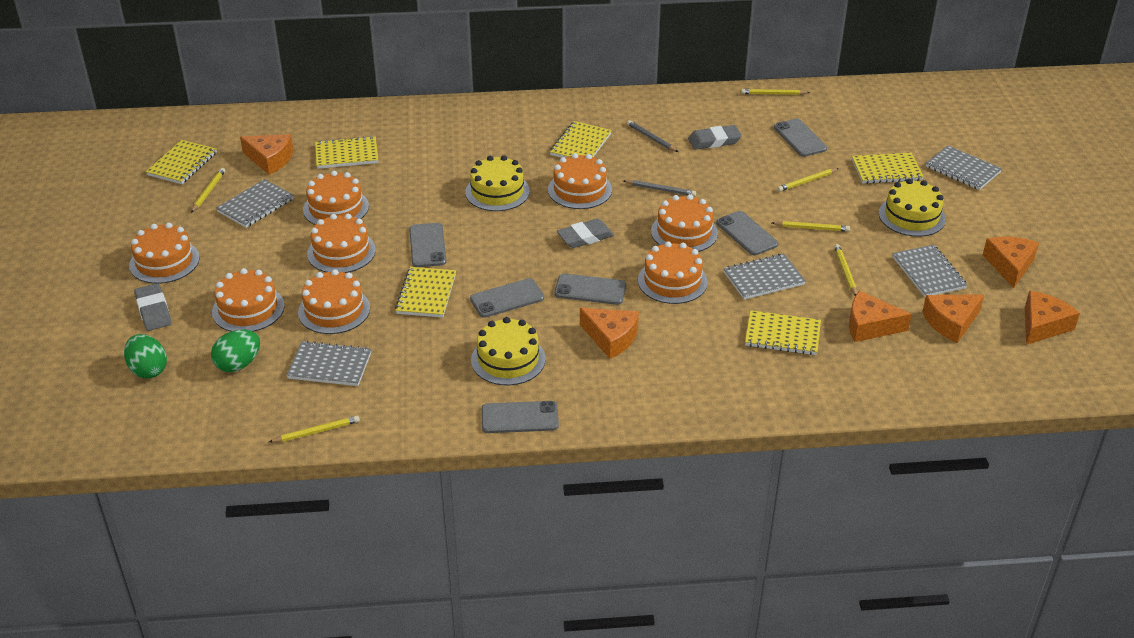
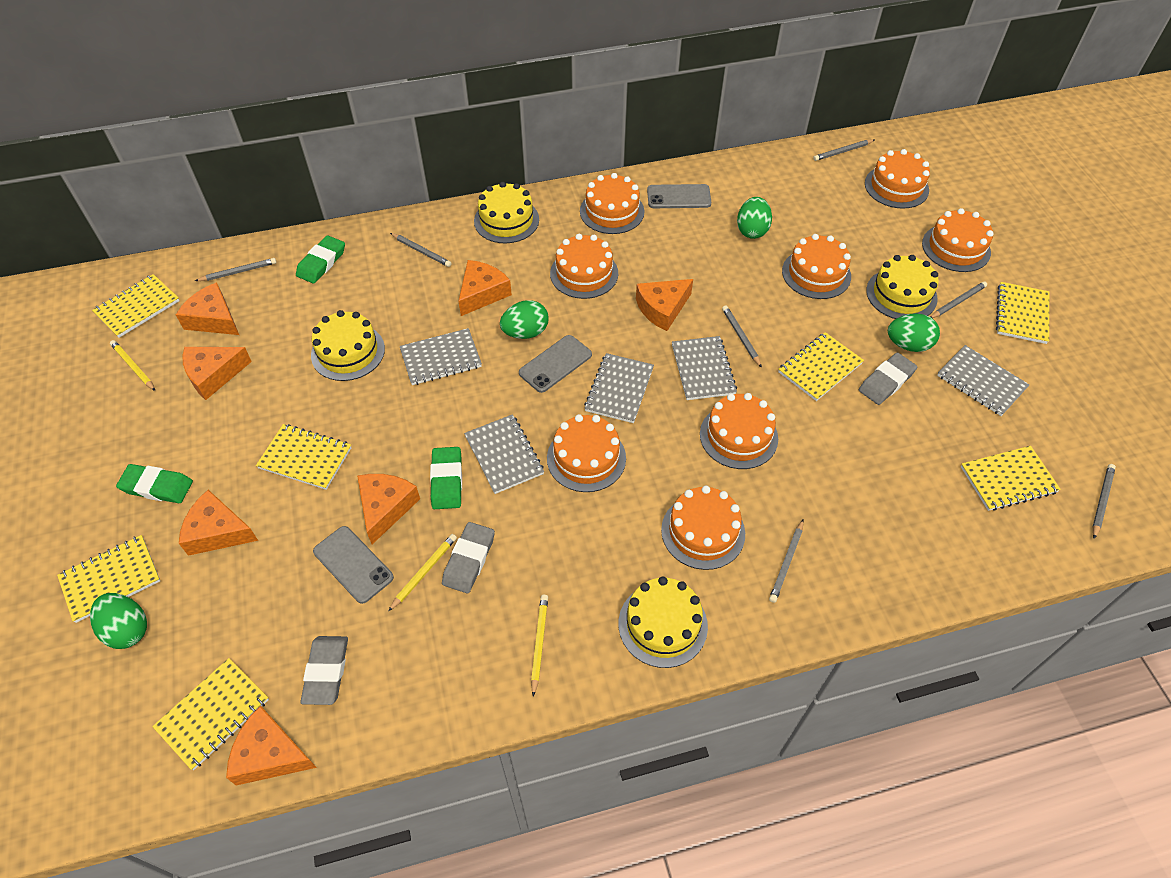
green egg: 2 -> 4
green eraser: 0 -> 3
grey pencil: 2 -> 7
grey phone: 6 -> 3
orange cheese: 6 -> 7
yellow cake: 3 -> 4
yellow notebook: 6 -> 7
yellow pencil: 6 -> 3

